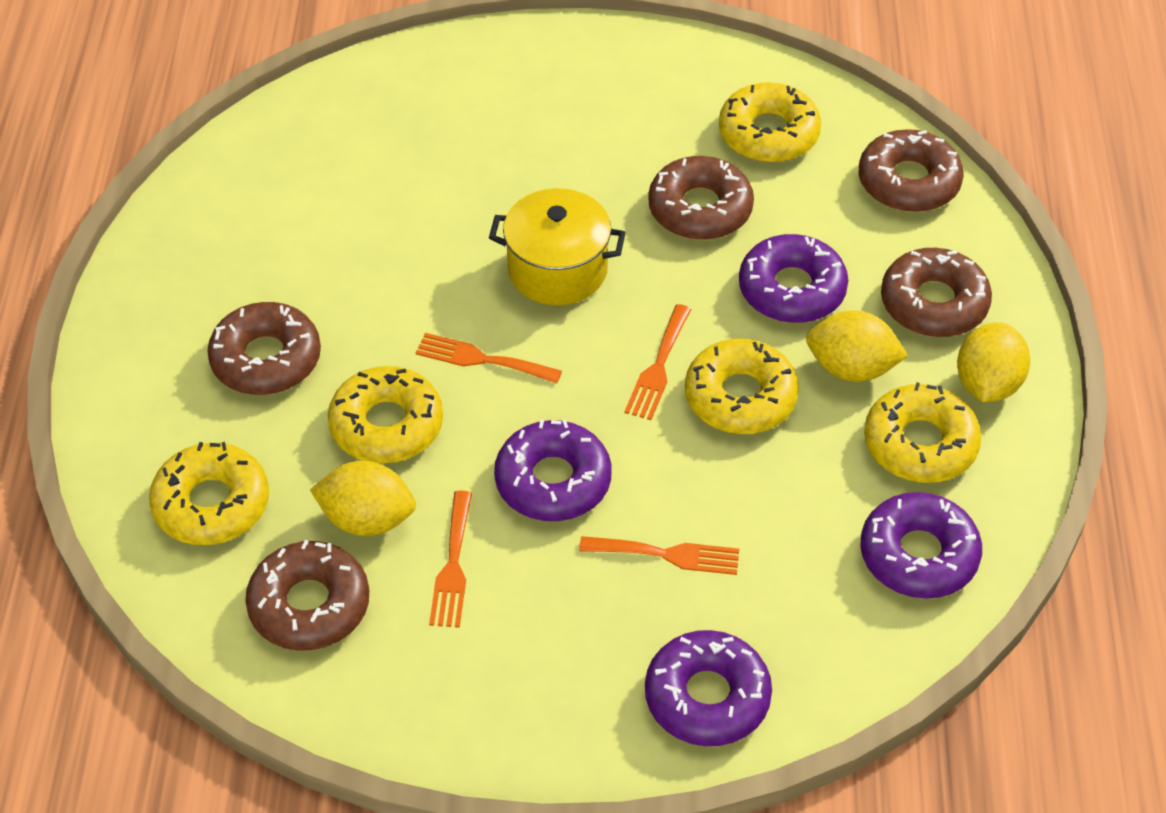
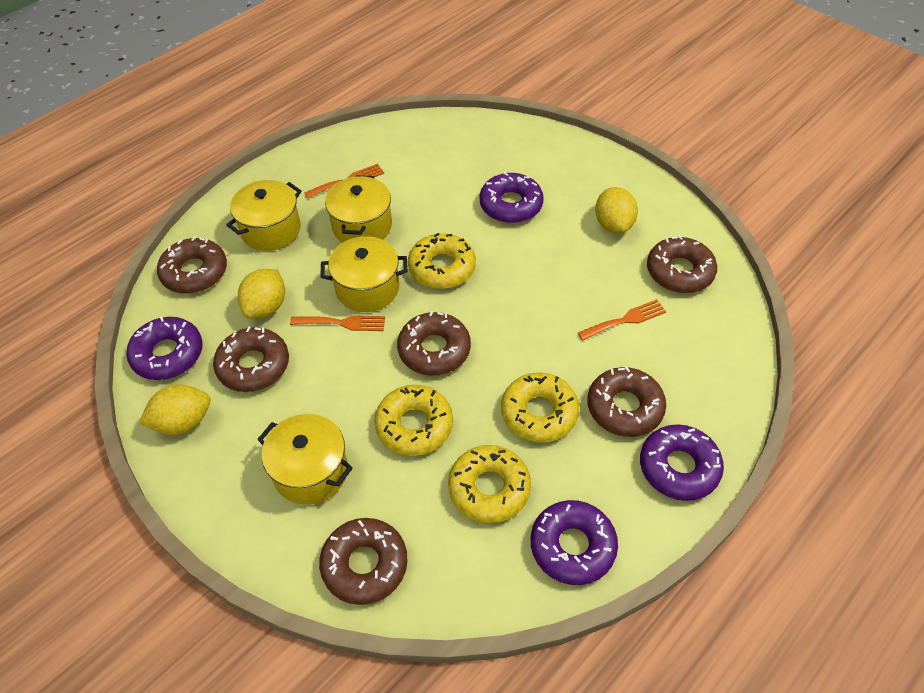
brown donut: 5 -> 6
orange fork: 4 -> 3
yellow donut: 5 -> 4
yellow pot: 1 -> 4

